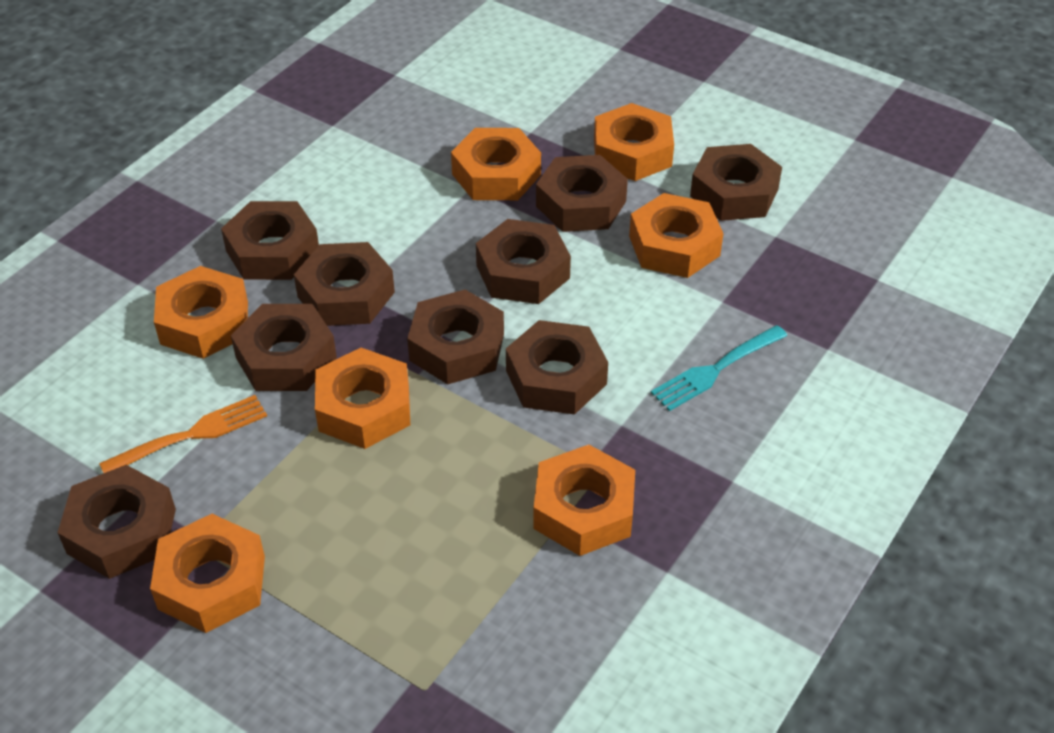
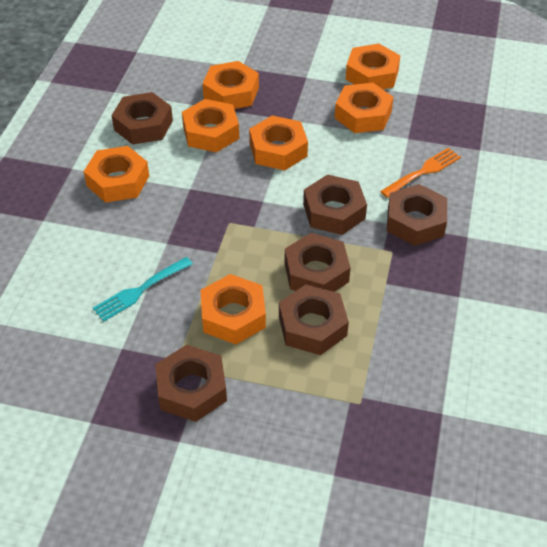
brown nut: 9 -> 6

